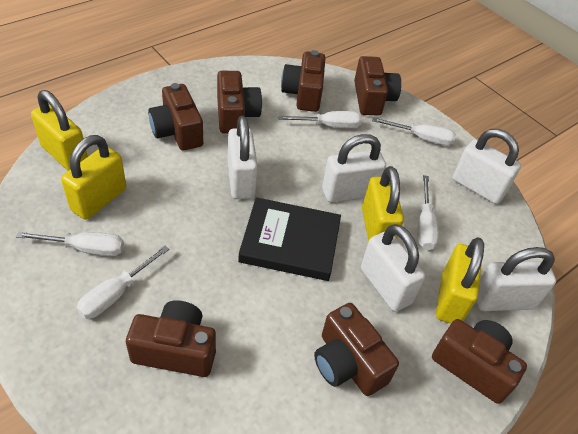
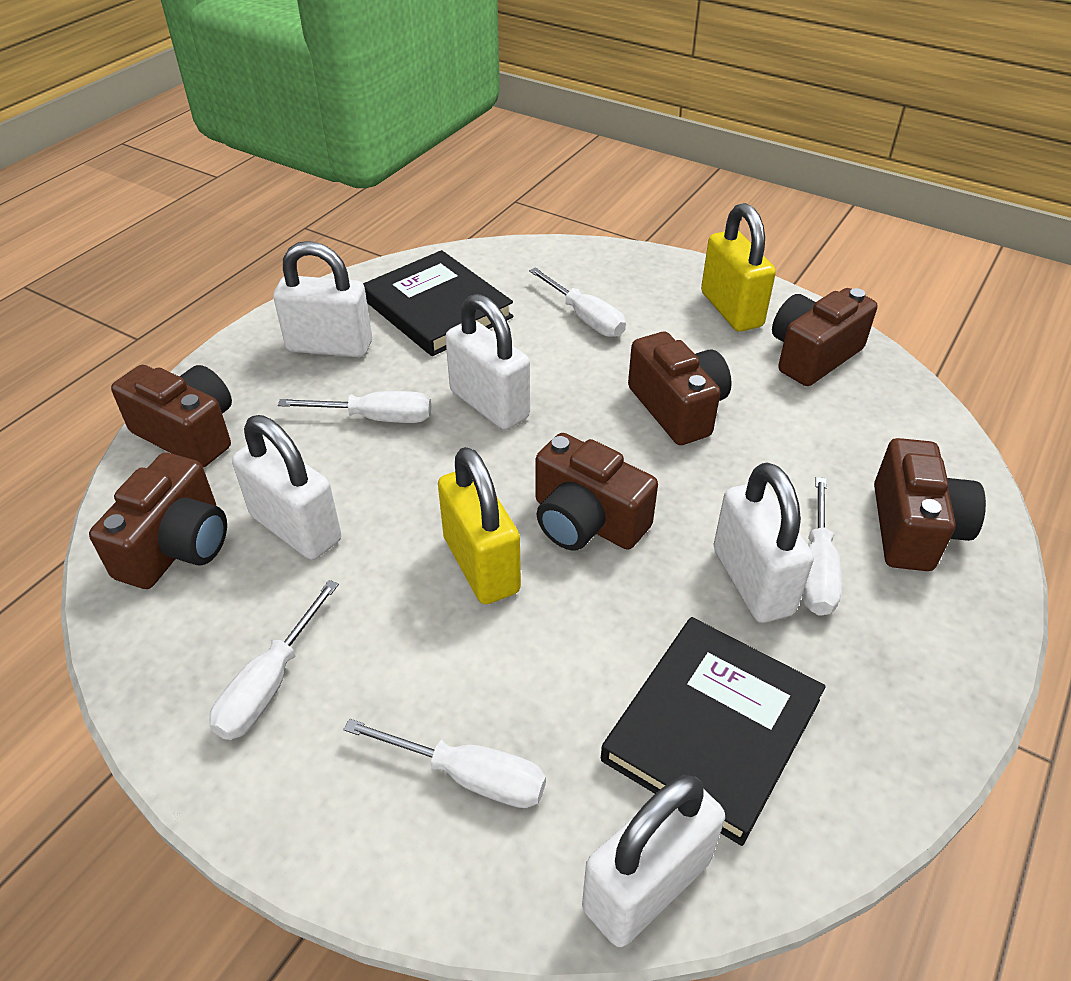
black book: 1 -> 2
brown camera: 7 -> 6
yellow padlock: 4 -> 2

